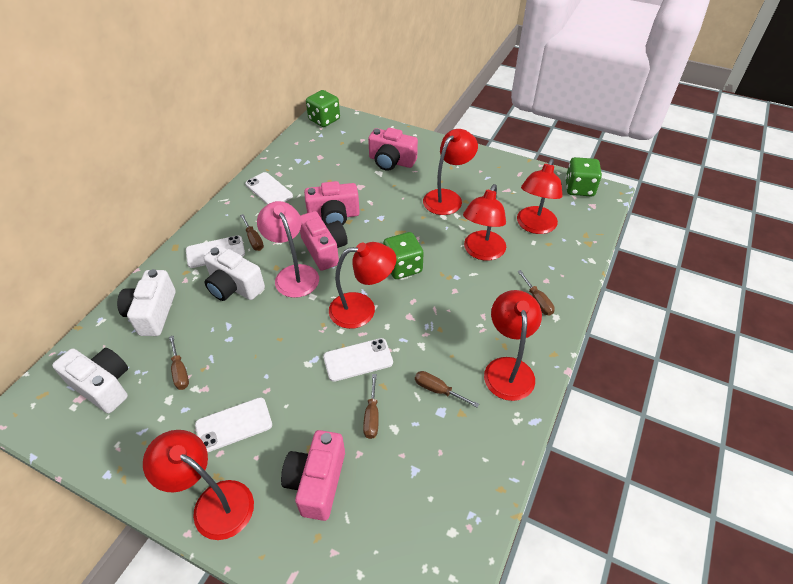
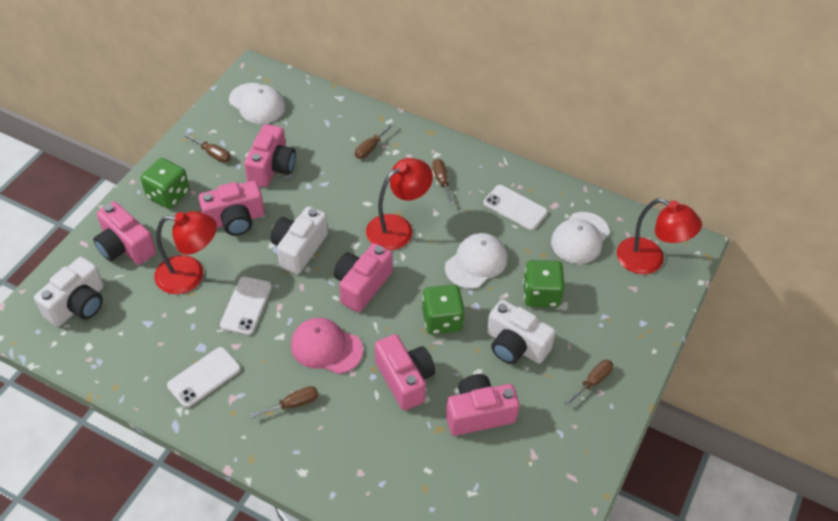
pink camera: 4 -> 6
pink cap: 0 -> 1
pink lamp: 1 -> 0
red lamp: 6 -> 3
white cap: 0 -> 3
white phone: 4 -> 3

